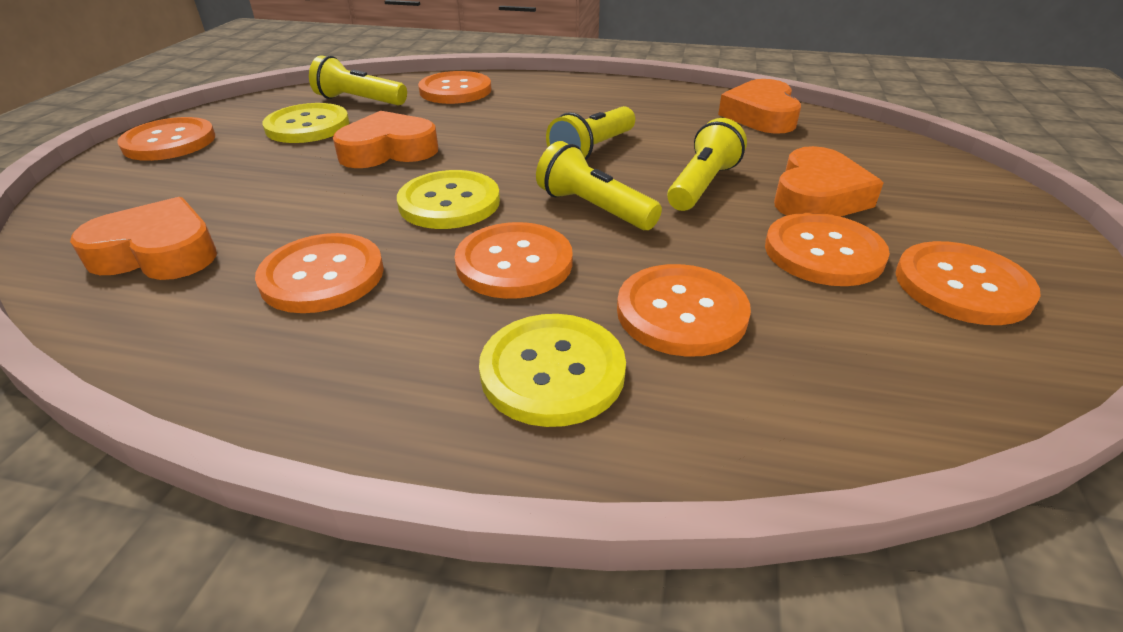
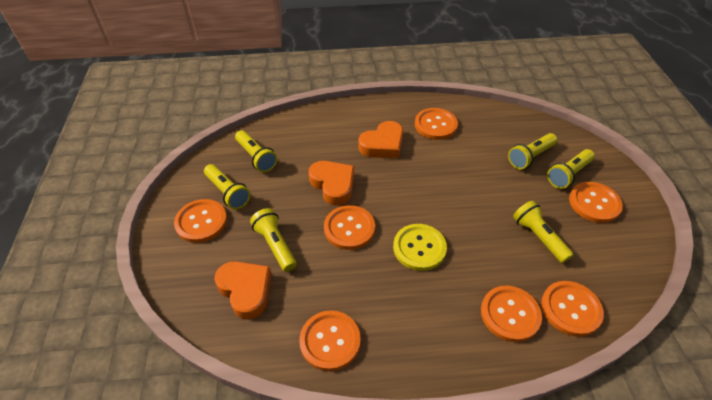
orange heart: 4 -> 3
yellow button: 3 -> 1
yellow flashlight: 4 -> 6

